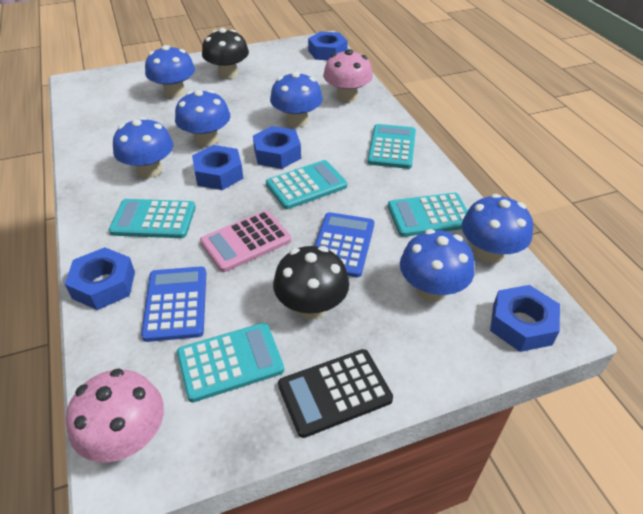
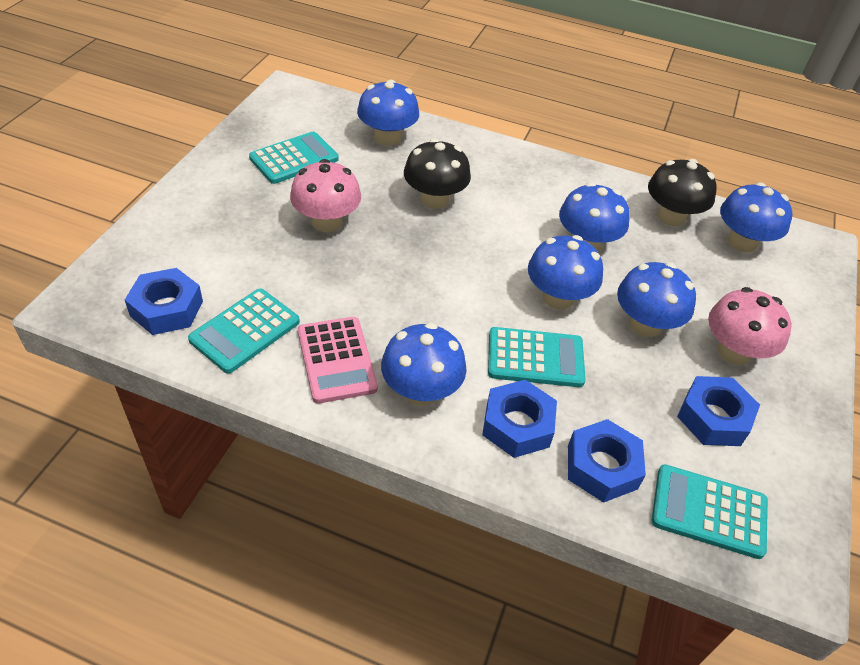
black calculator: 1 -> 0
blue calculator: 2 -> 0
blue nut: 5 -> 4
turquoise calculator: 5 -> 4

